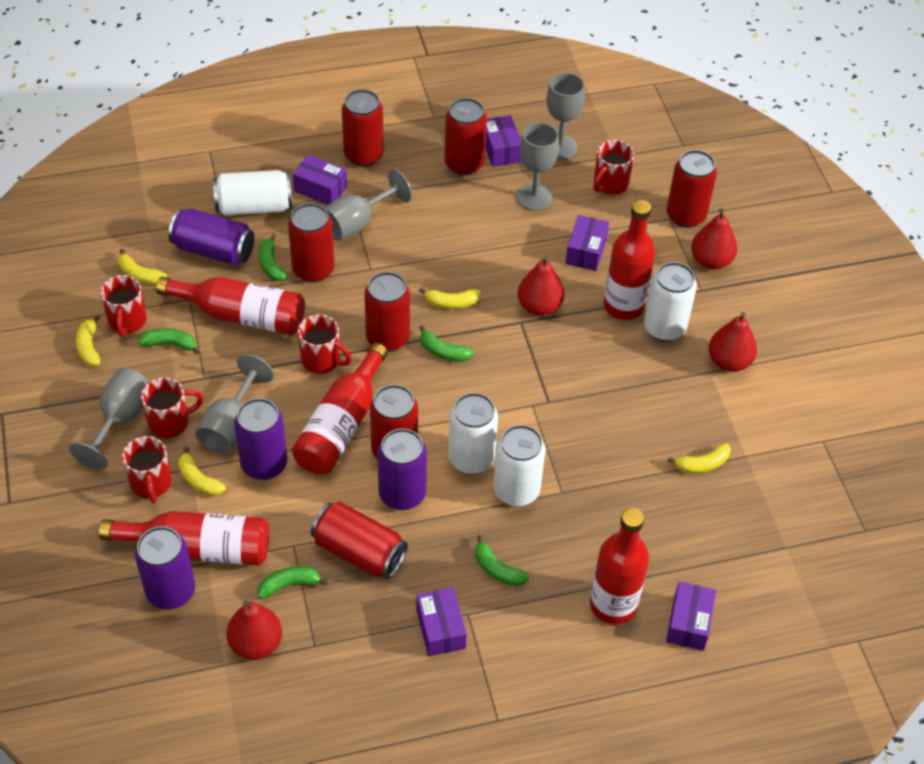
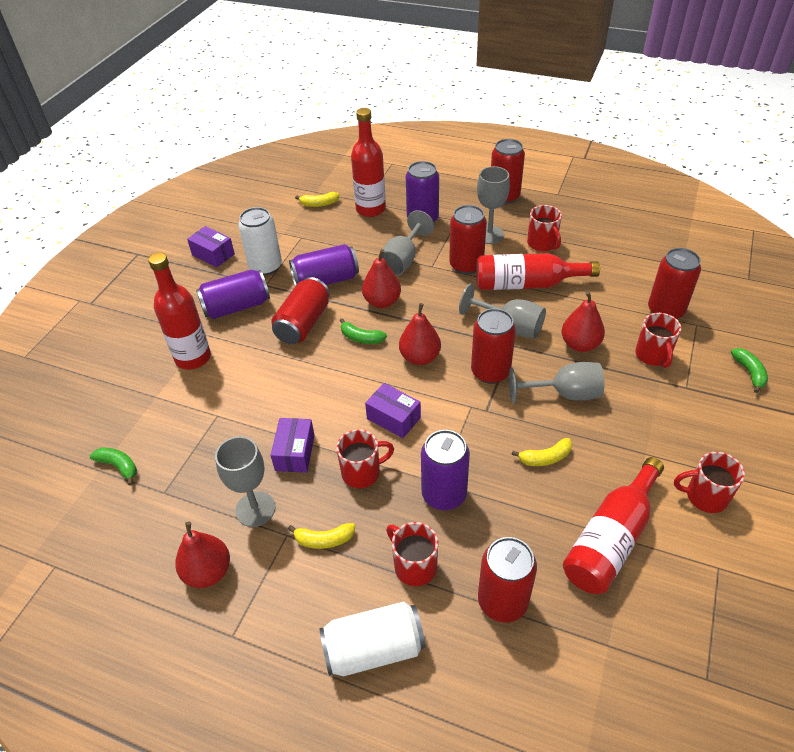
green banana: 5 -> 3
purple box: 5 -> 3
red bottle: 5 -> 4
red can: 7 -> 6
white can: 4 -> 2
yellow banana: 5 -> 3

